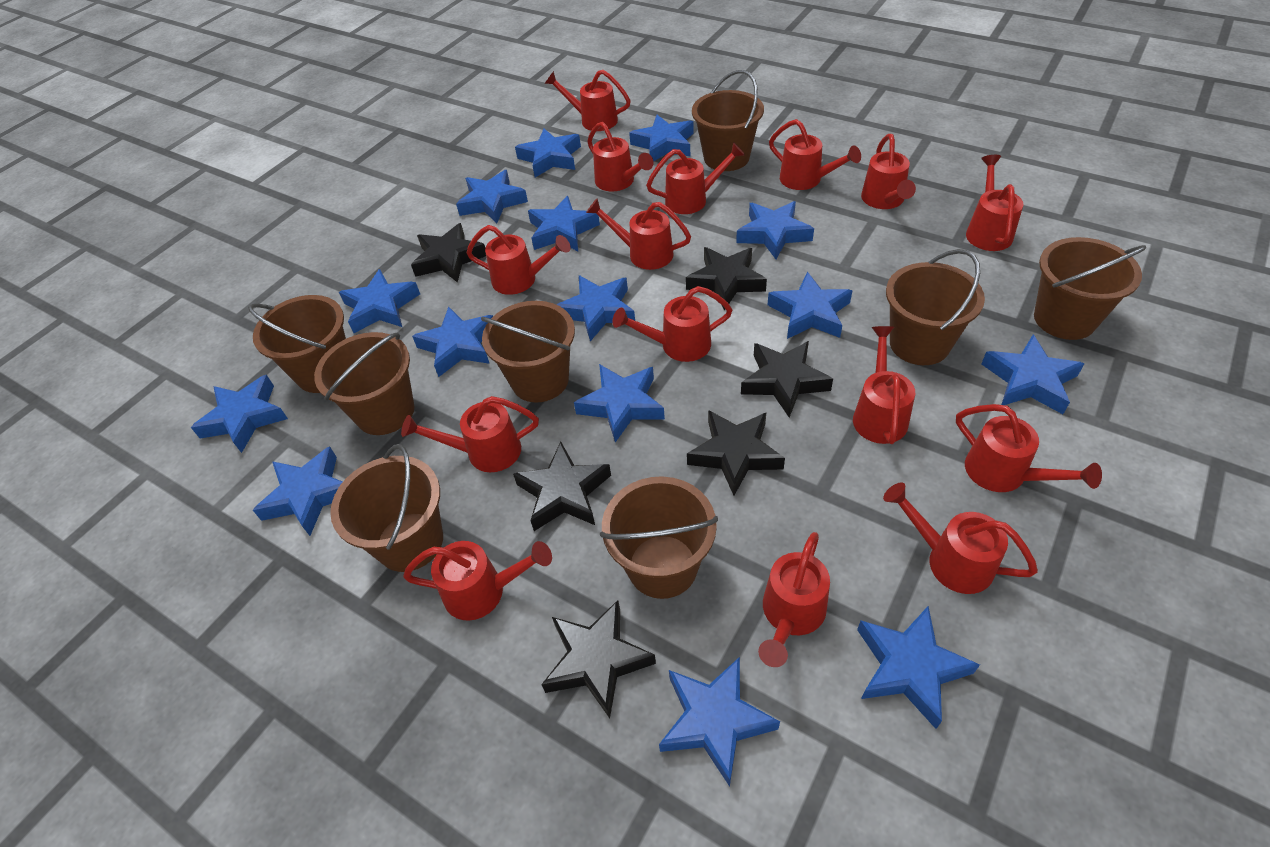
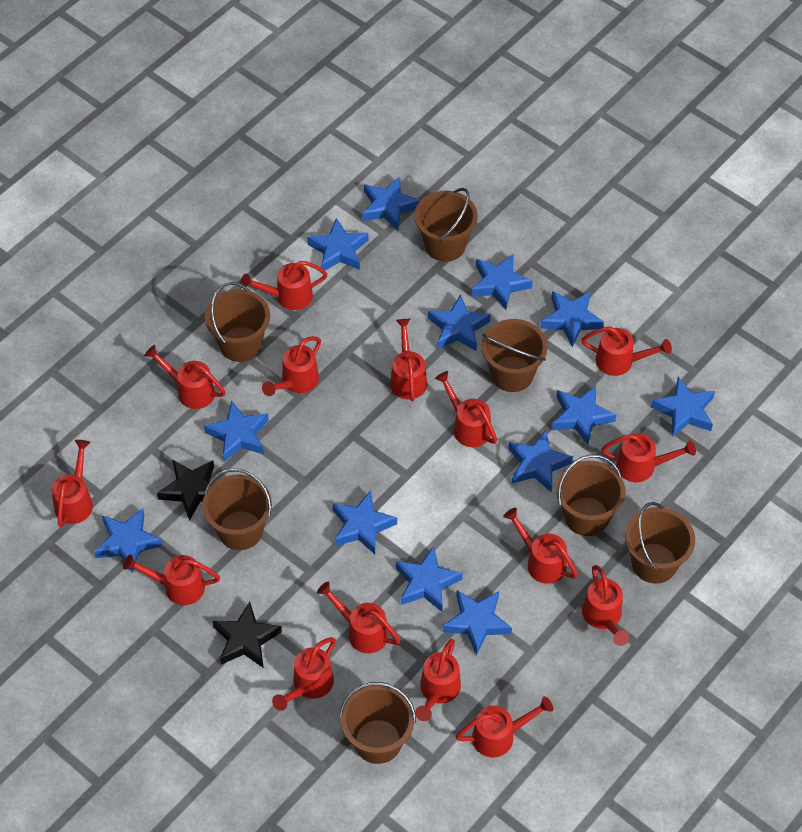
black star: 6 -> 2
blue star: 15 -> 13
brown bucket: 8 -> 7

